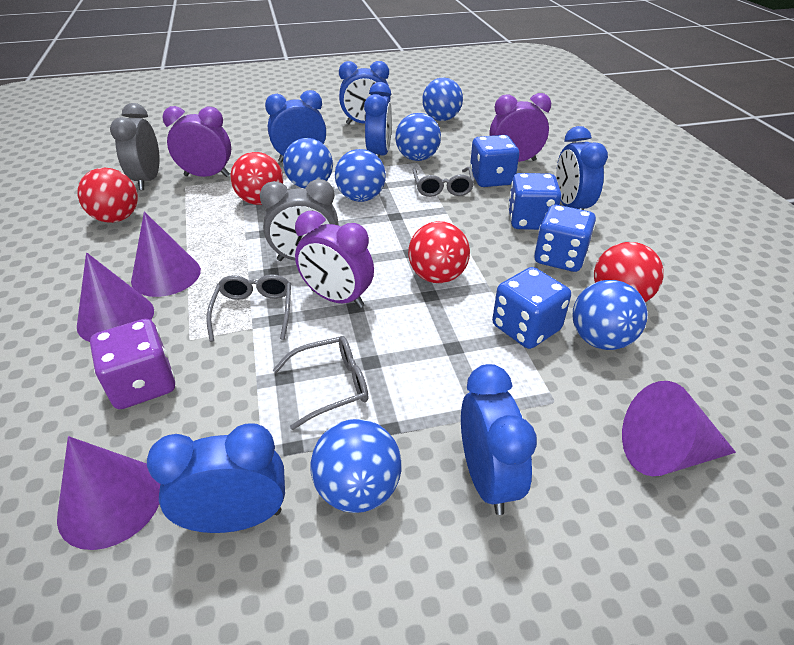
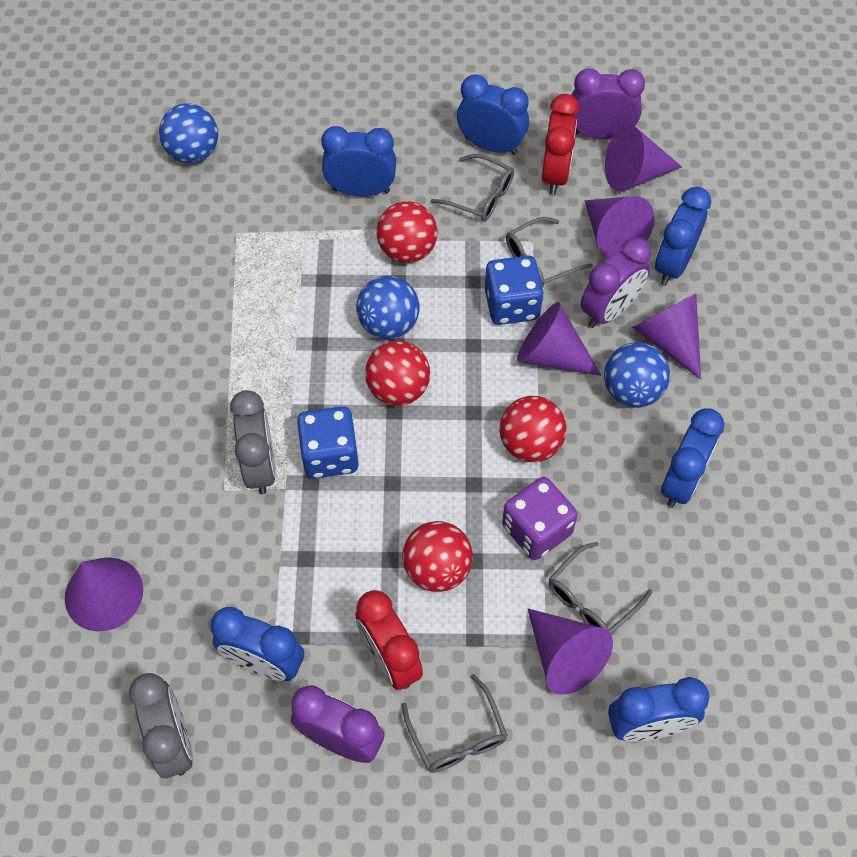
blue ball: 6 -> 3
blue dice: 4 -> 2
grey glasses: 3 -> 4
purple cone: 4 -> 6
red clock: 0 -> 2

